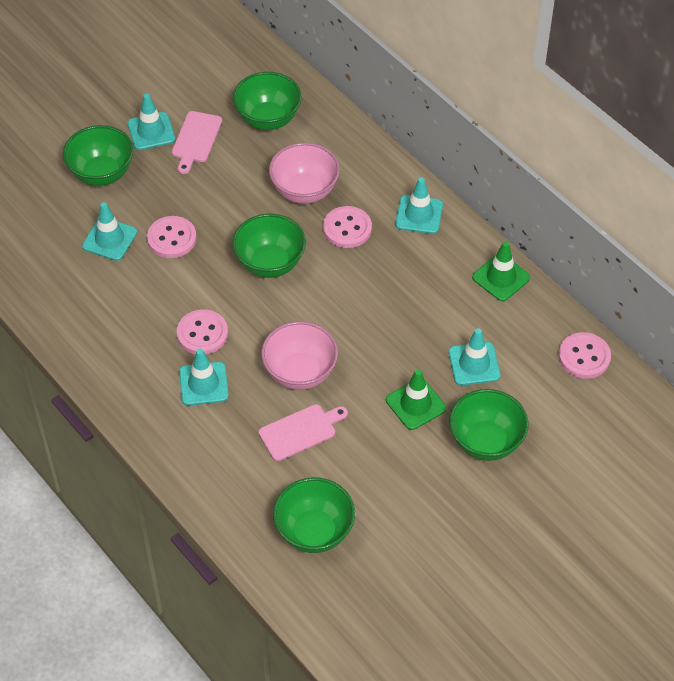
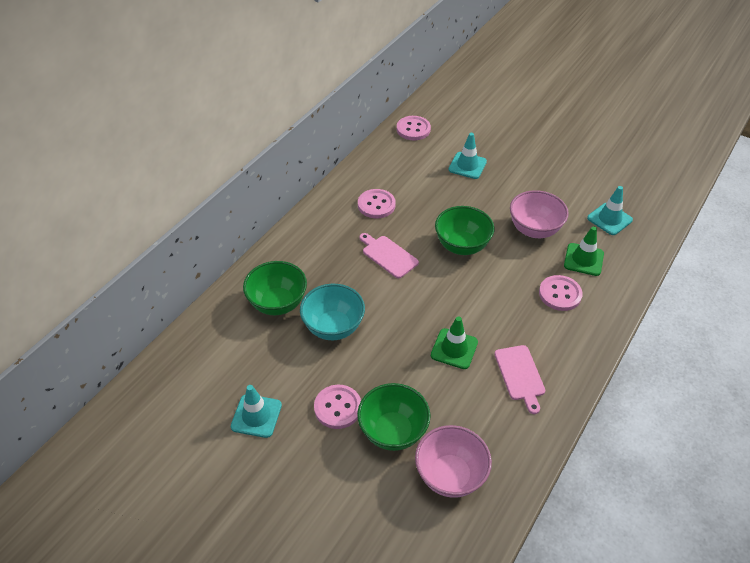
green bowl: 5 -> 3
turquoise bowl: 0 -> 1
turquoise traffic cone: 5 -> 3

